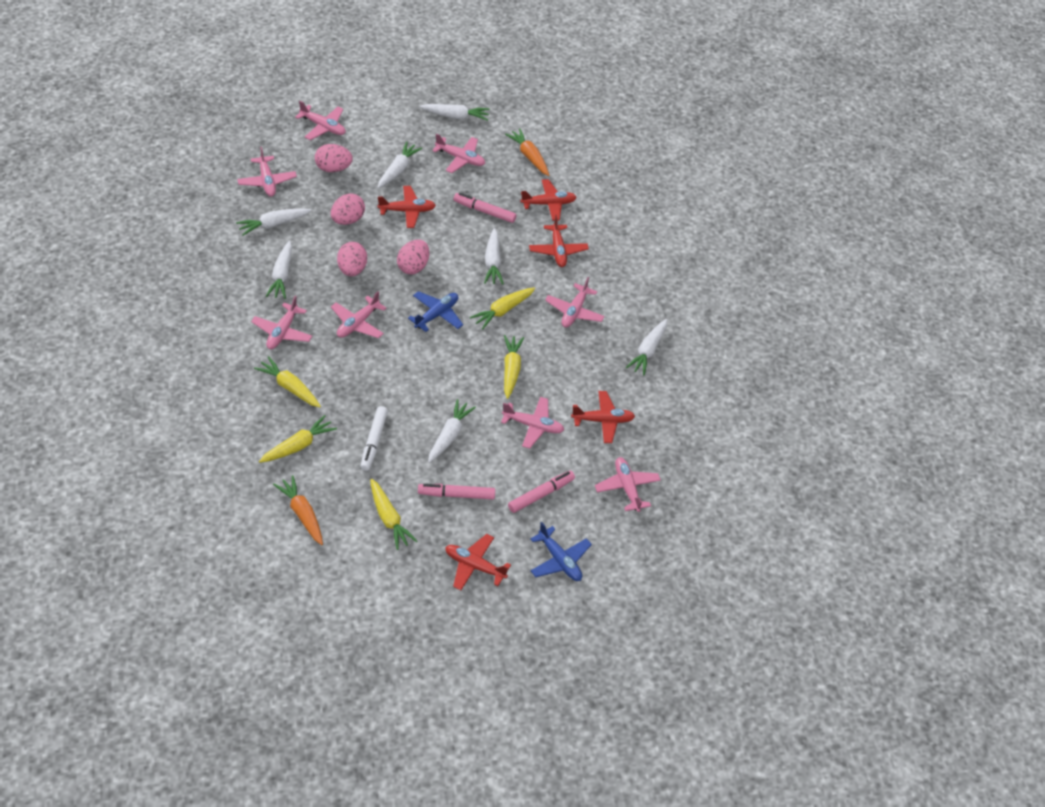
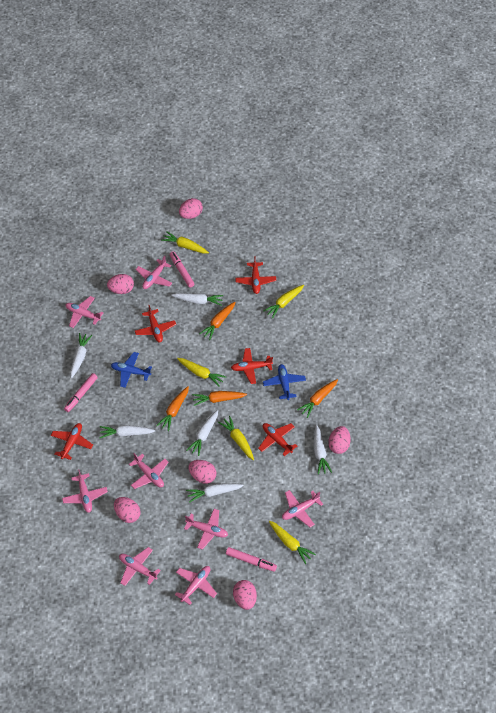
orange carrot: 2 -> 4
pink egg: 4 -> 6
white carrot: 7 -> 6
white marker: 1 -> 0

